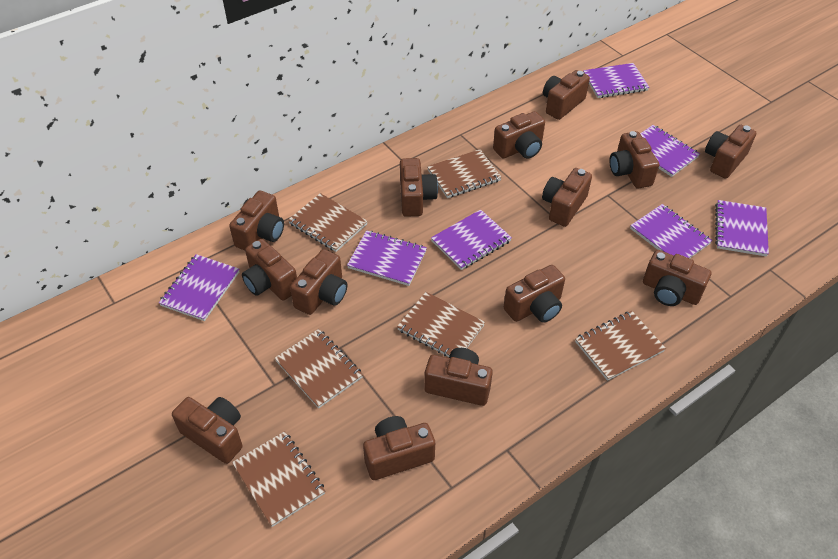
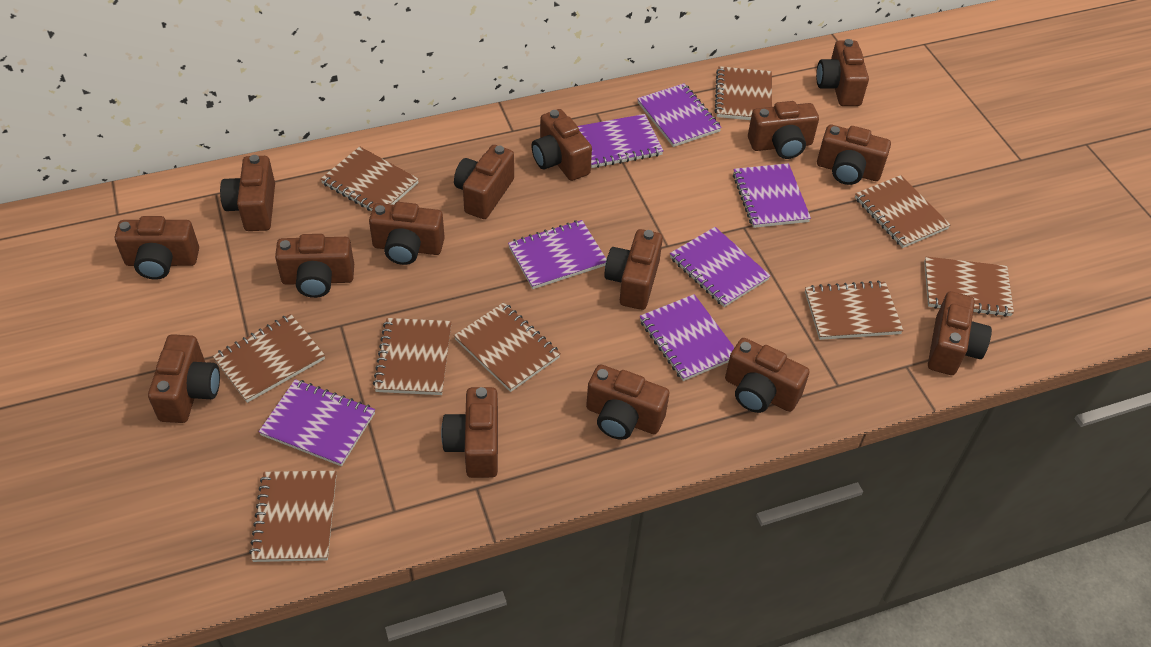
brown camera: 14 -> 15
brown notebook: 6 -> 9

